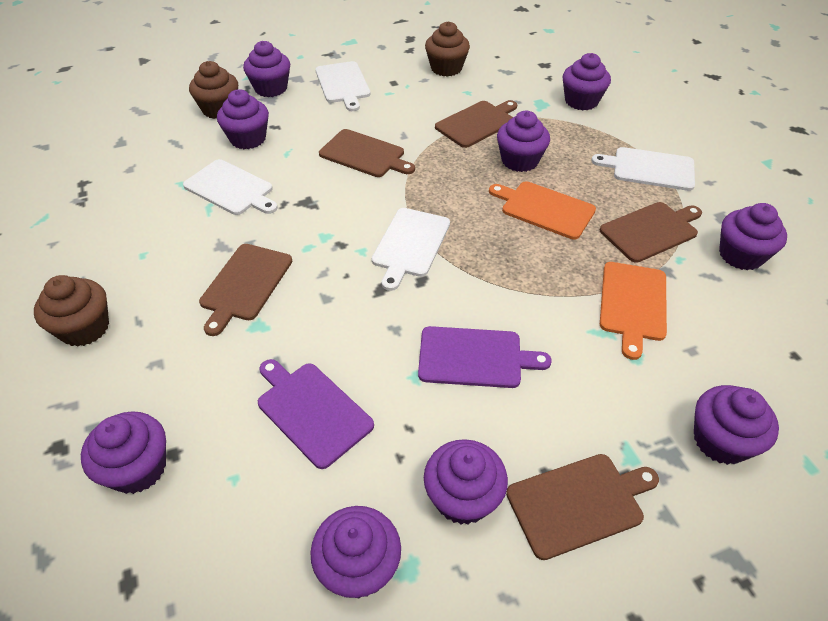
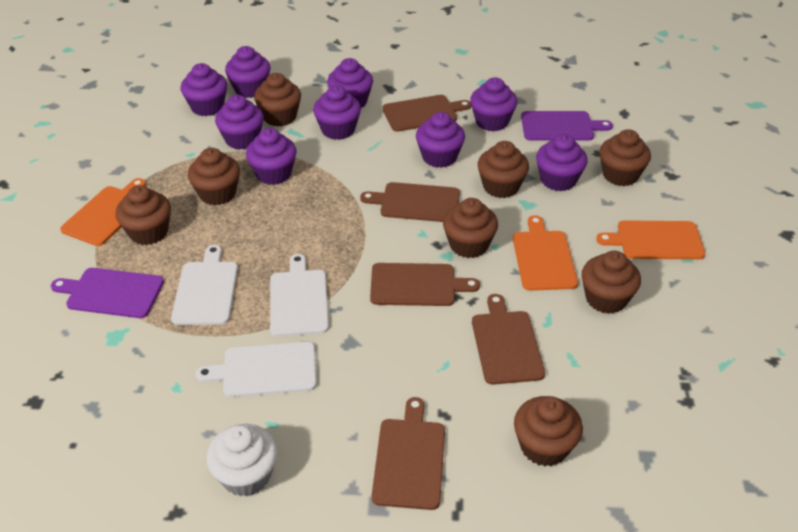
brown cupcake: 3 -> 8
orange cutting board: 2 -> 3
white cupcake: 0 -> 1
white cutting board: 4 -> 3

